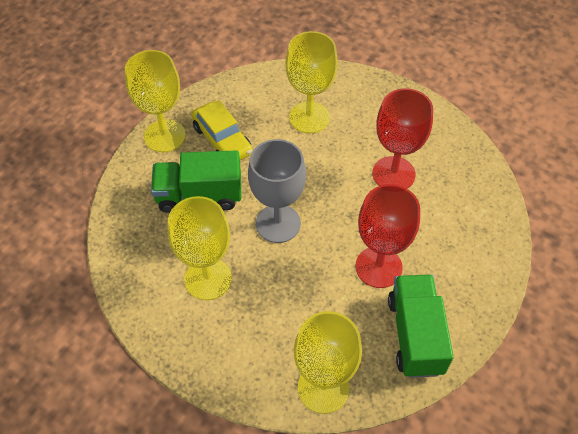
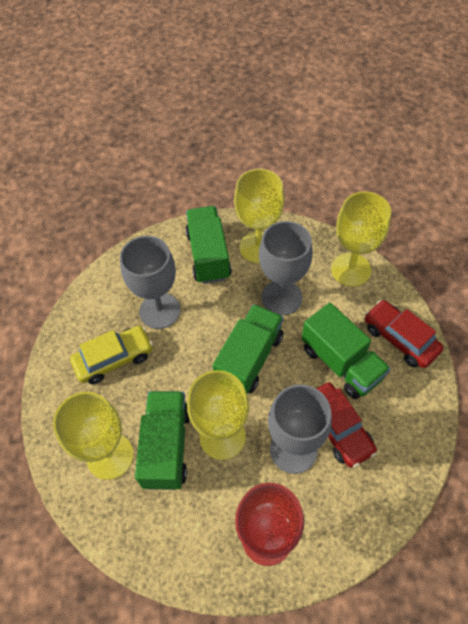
green truck: 2 -> 4
grey goblet: 1 -> 3
red car: 0 -> 2
red goblet: 2 -> 1

